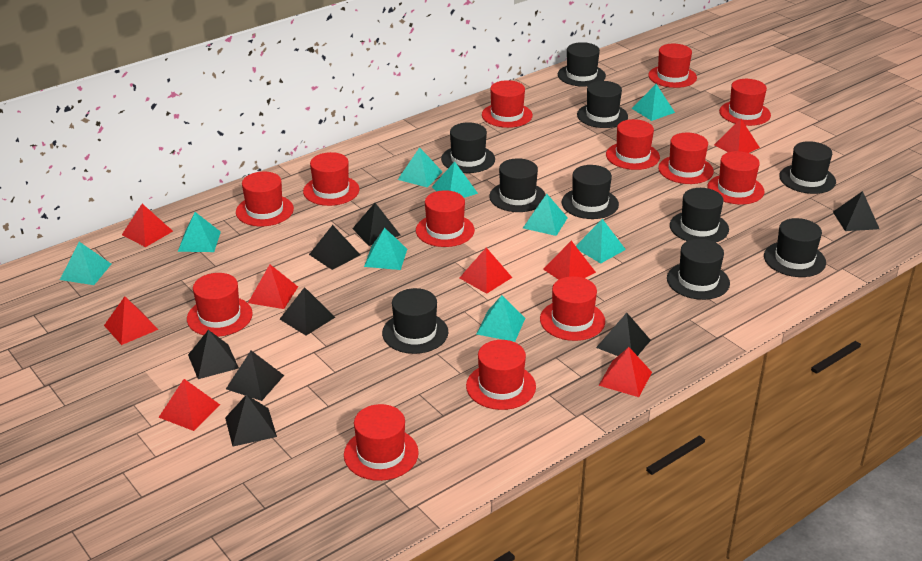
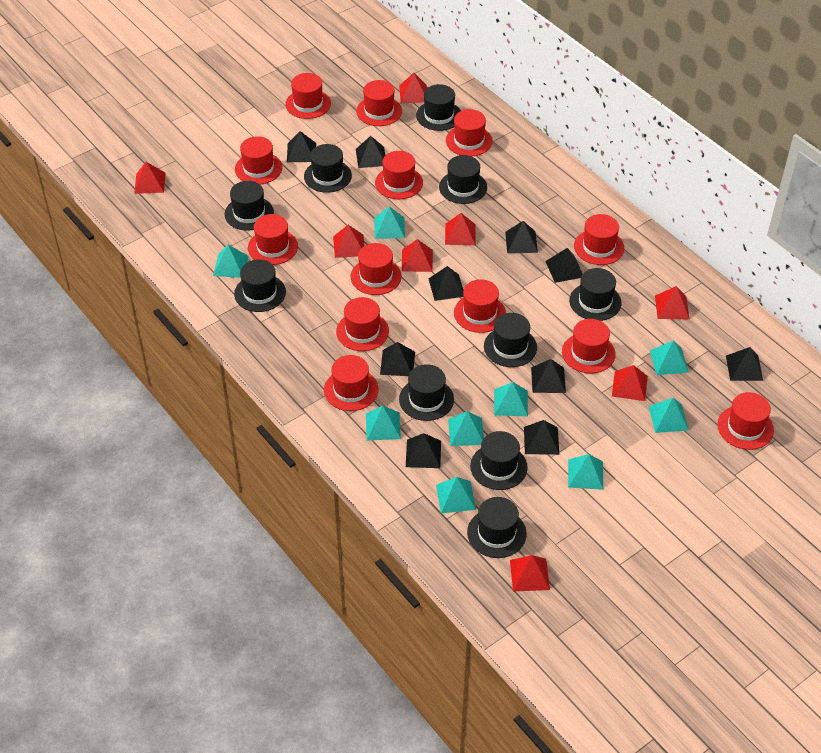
black pyramid: 8 -> 10

